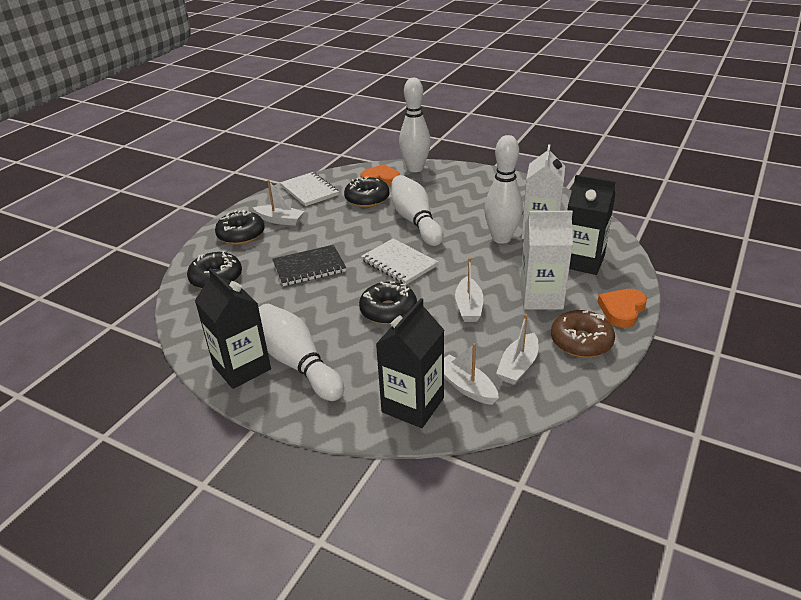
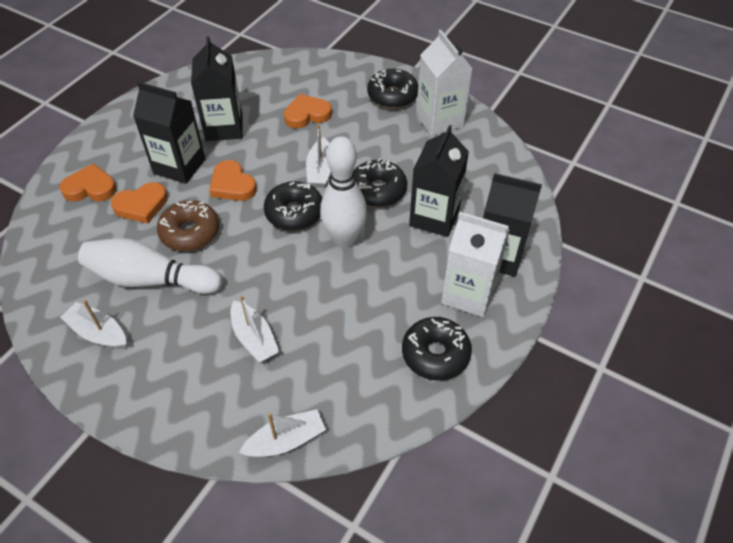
black carton: 3 -> 4
black notebook: 1 -> 0
orange heart: 2 -> 4
white bowling pin: 4 -> 2
white notebook: 2 -> 0

